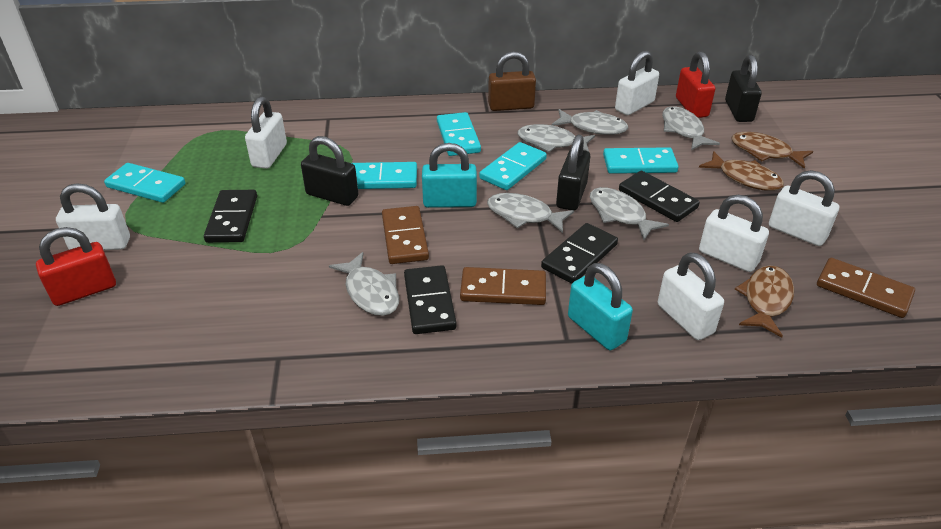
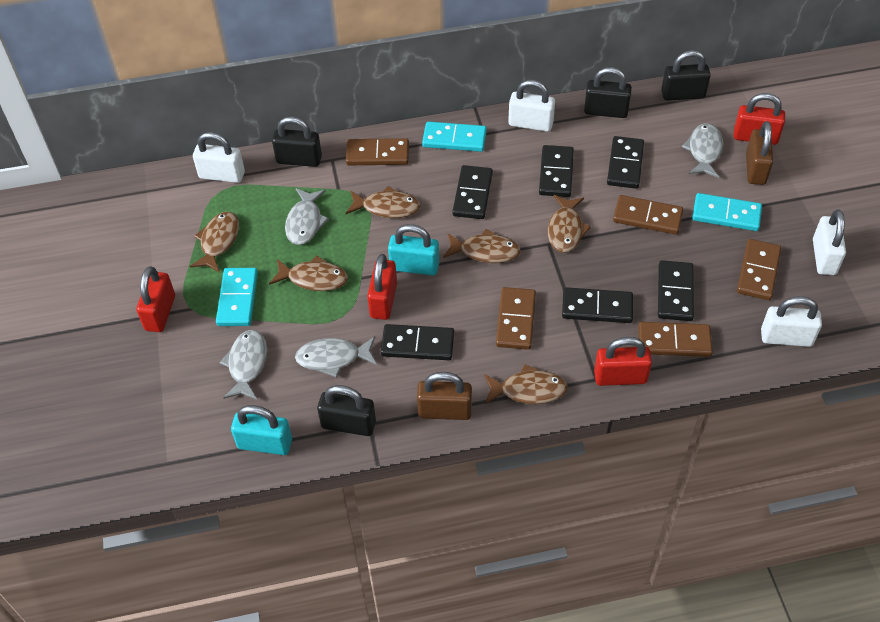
black domino: 4 -> 6
black padlock: 3 -> 4
brown domino: 3 -> 5
brown fish: 3 -> 6
brown padlock: 1 -> 2
grey fish: 6 -> 4
red padlock: 2 -> 4
turquoise domino: 5 -> 3
white padlock: 6 -> 4

